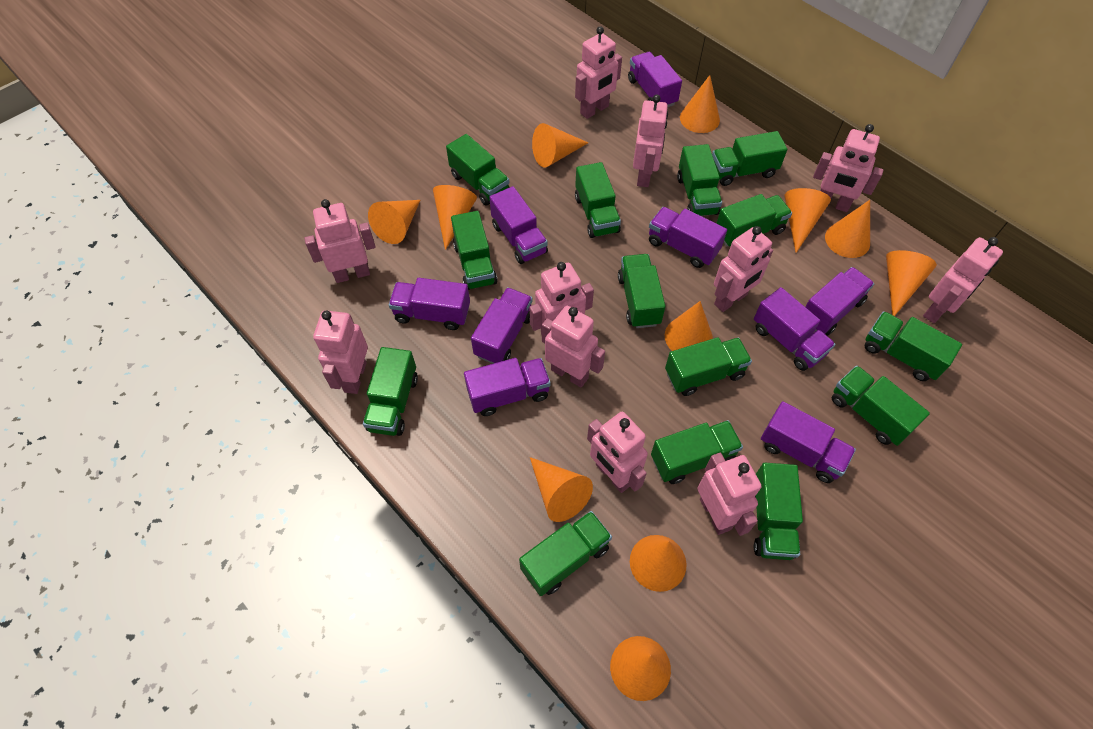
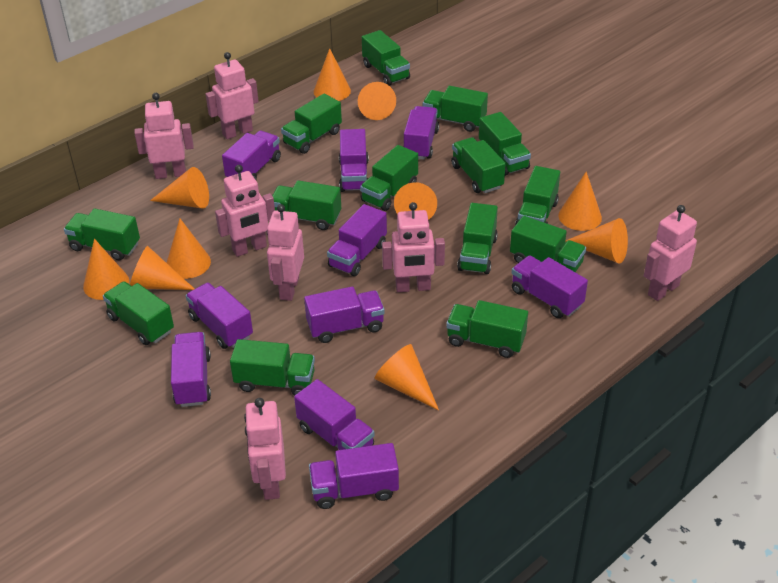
orange cone: 11 -> 10
pink robot: 11 -> 7
purple truck: 9 -> 10

